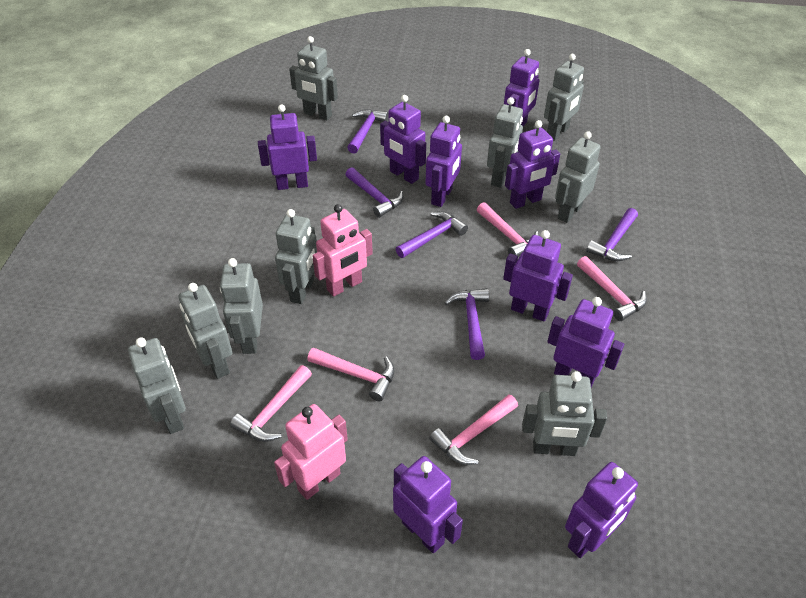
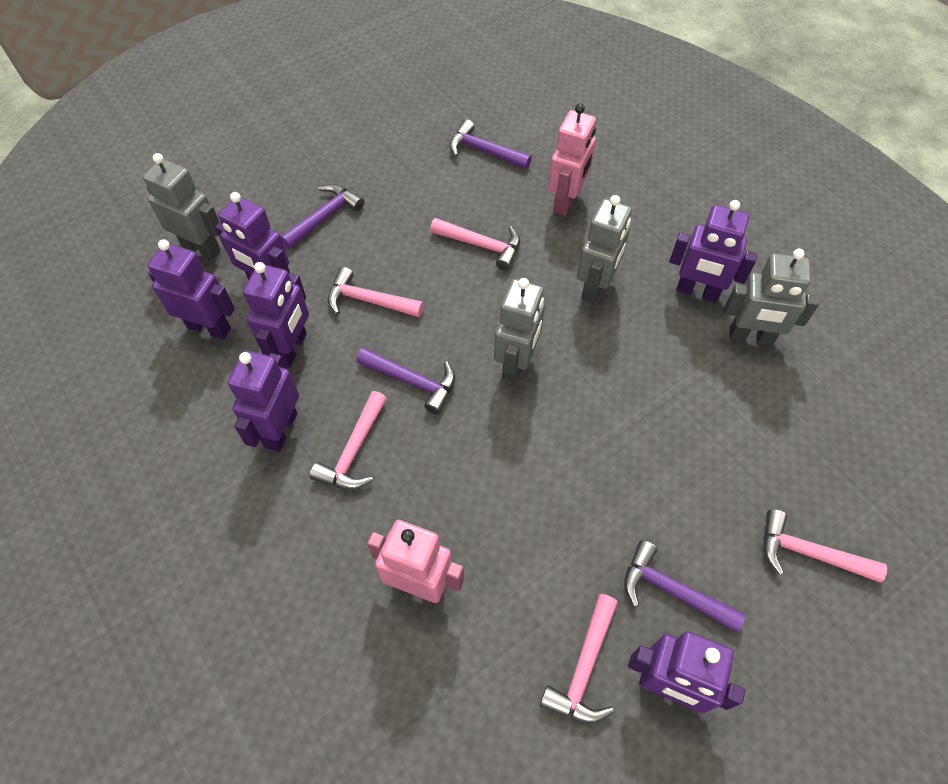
grey robot: 9 -> 4
purple hammer: 5 -> 4
purple robot: 9 -> 6

